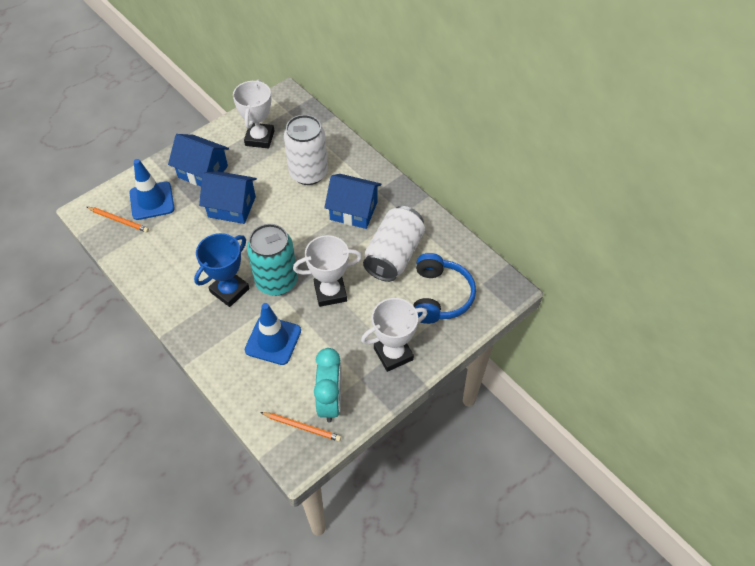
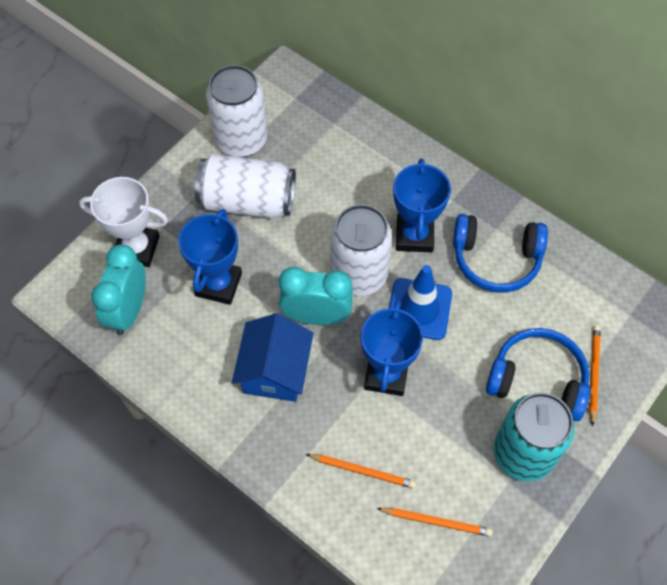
blue headphones: 1 -> 2
blue house: 3 -> 1
blue traffic cone: 2 -> 1
blue trophy: 1 -> 3
orange pencil: 2 -> 3
turquoise clock: 1 -> 2
white can: 2 -> 3
white trophy: 3 -> 1

